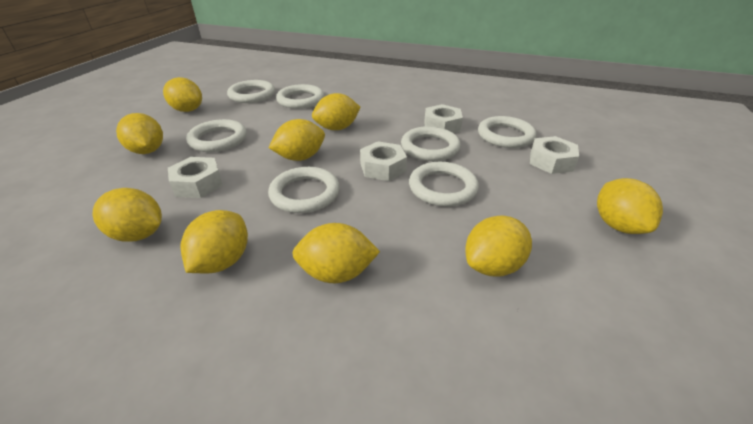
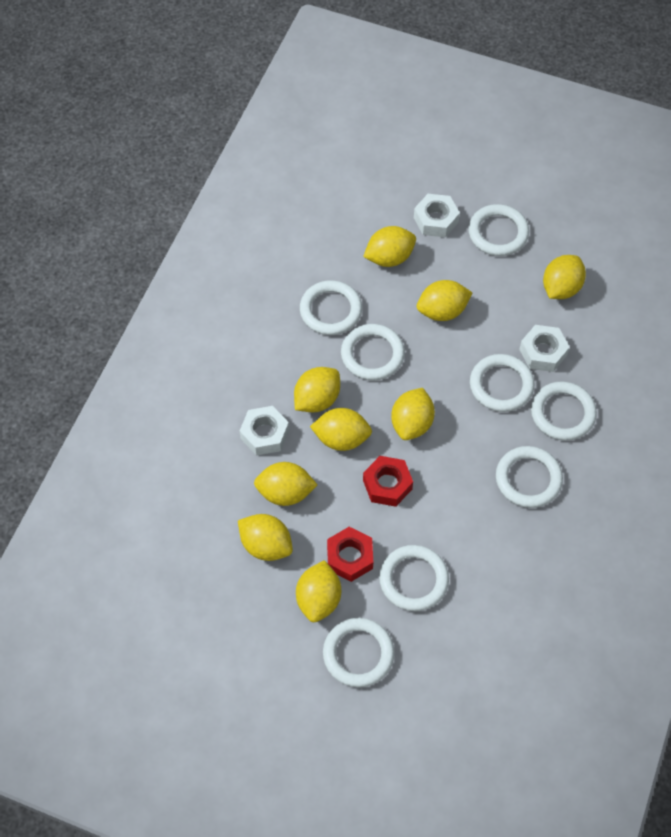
red nut: 0 -> 2
white nut: 4 -> 3
white ring: 7 -> 8

